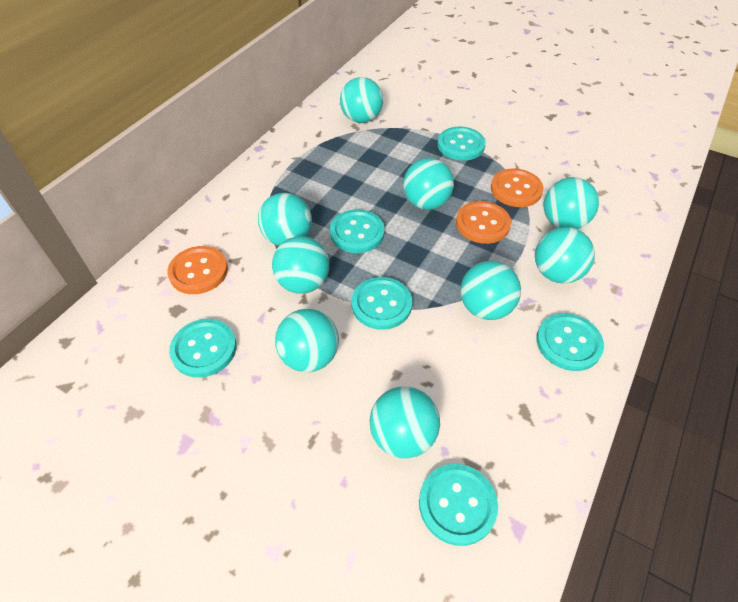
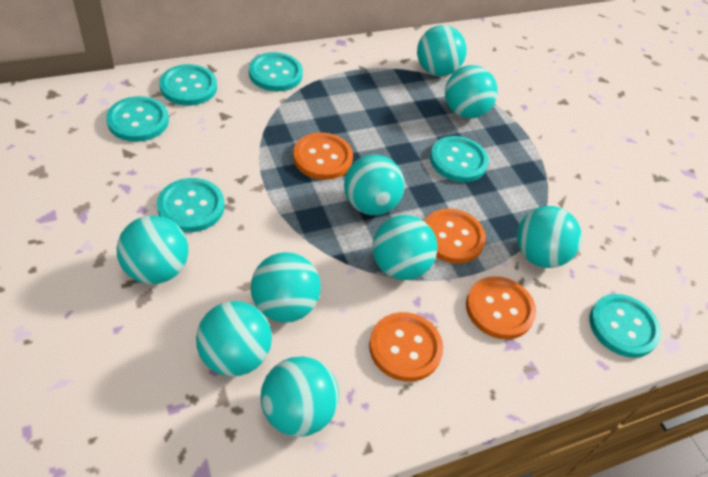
orange button: 3 -> 4

